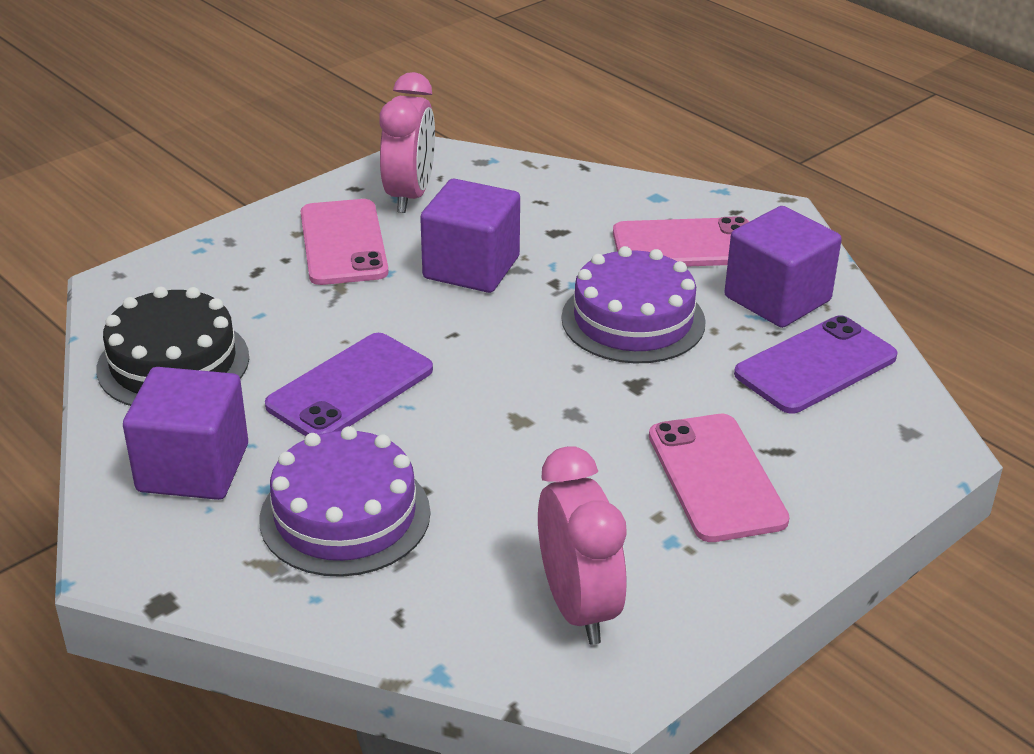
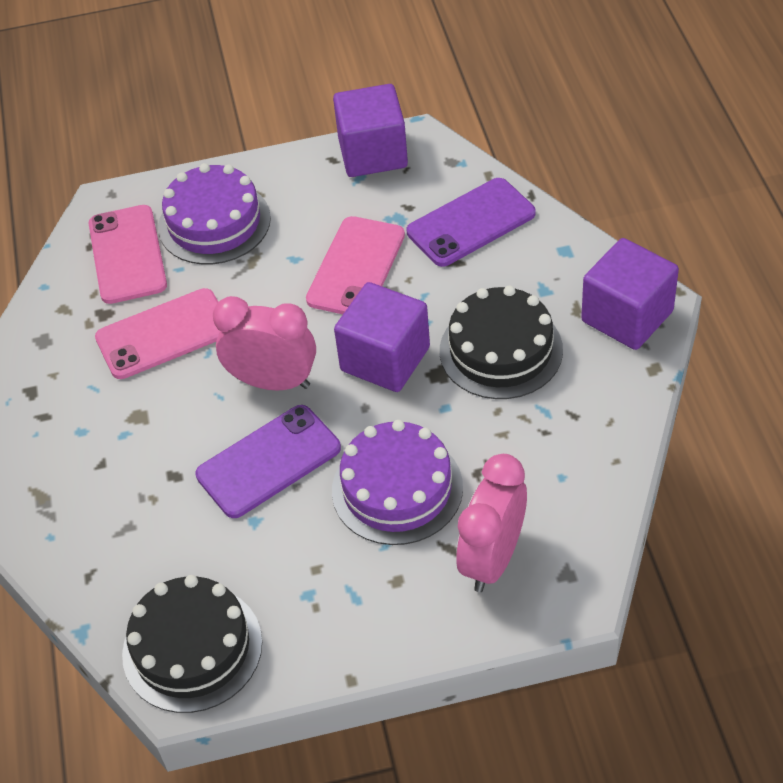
black cake: 1 -> 2

